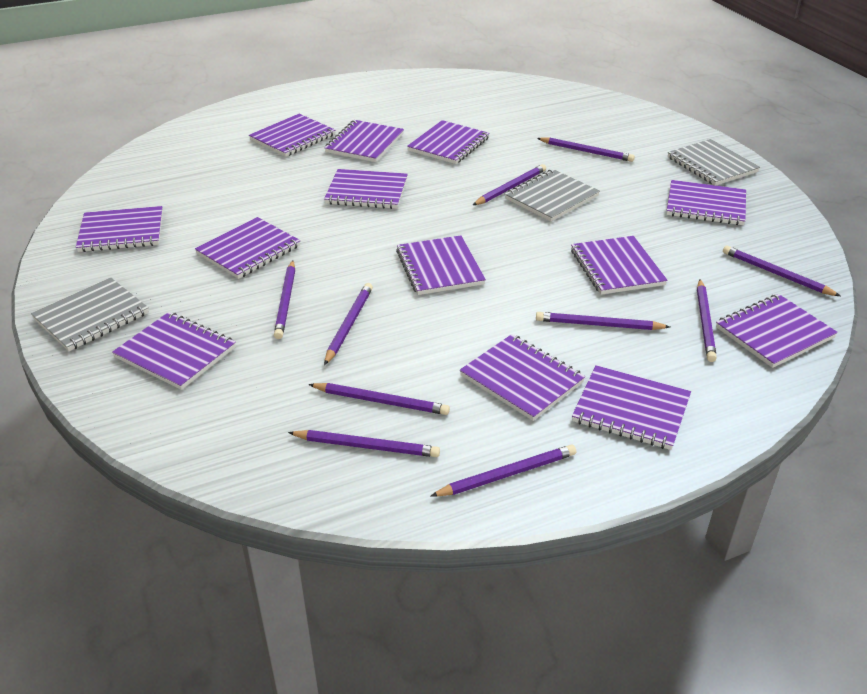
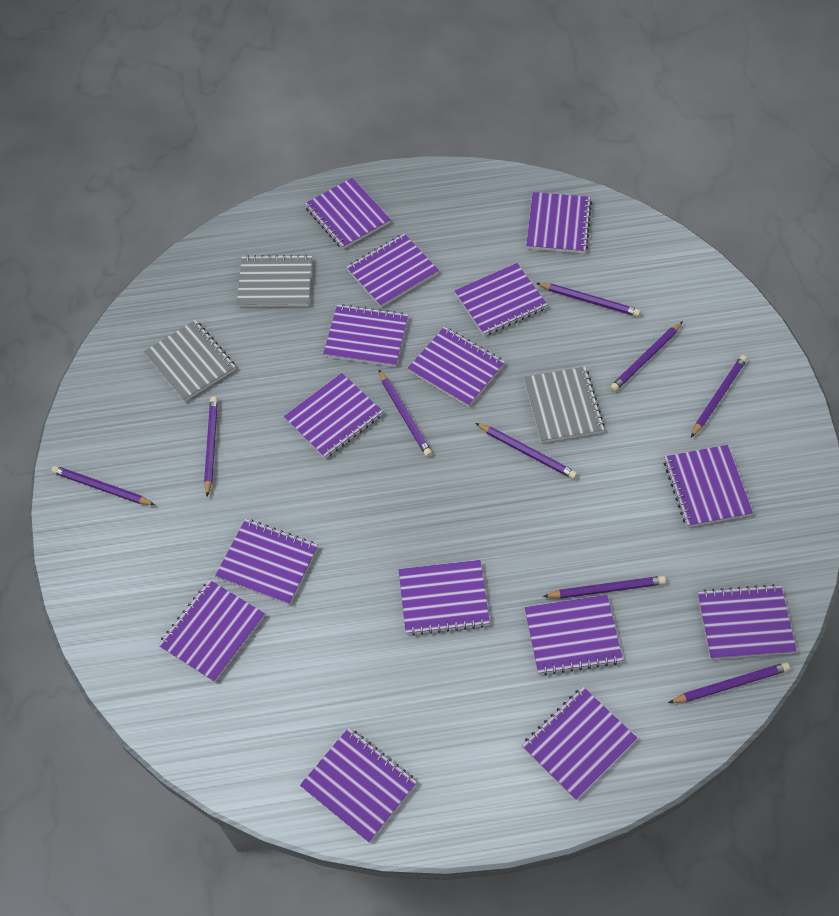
purple notebook: 13 -> 15
purple pencil: 10 -> 9

